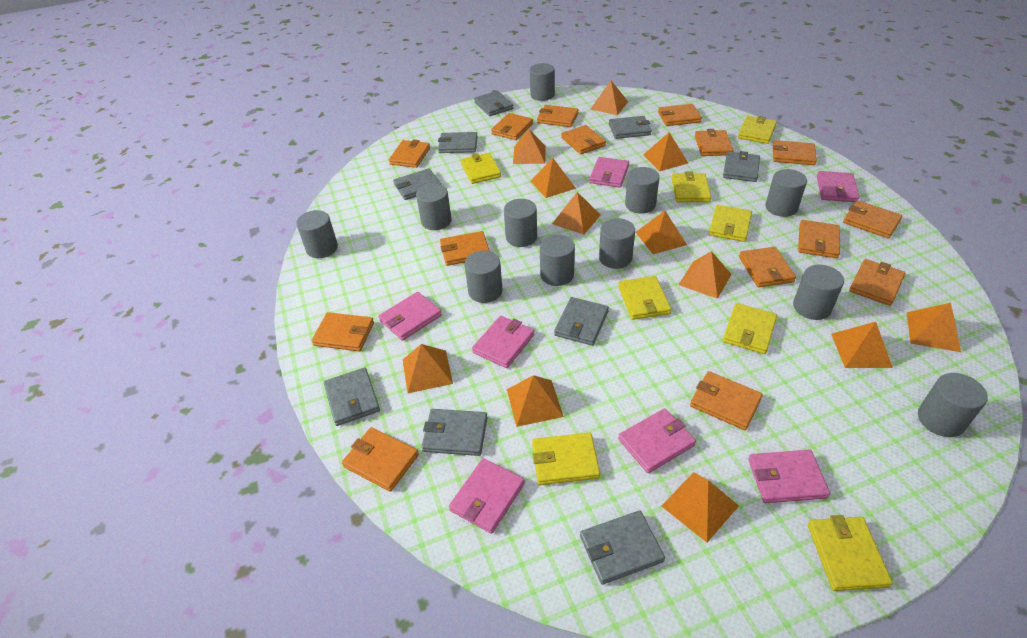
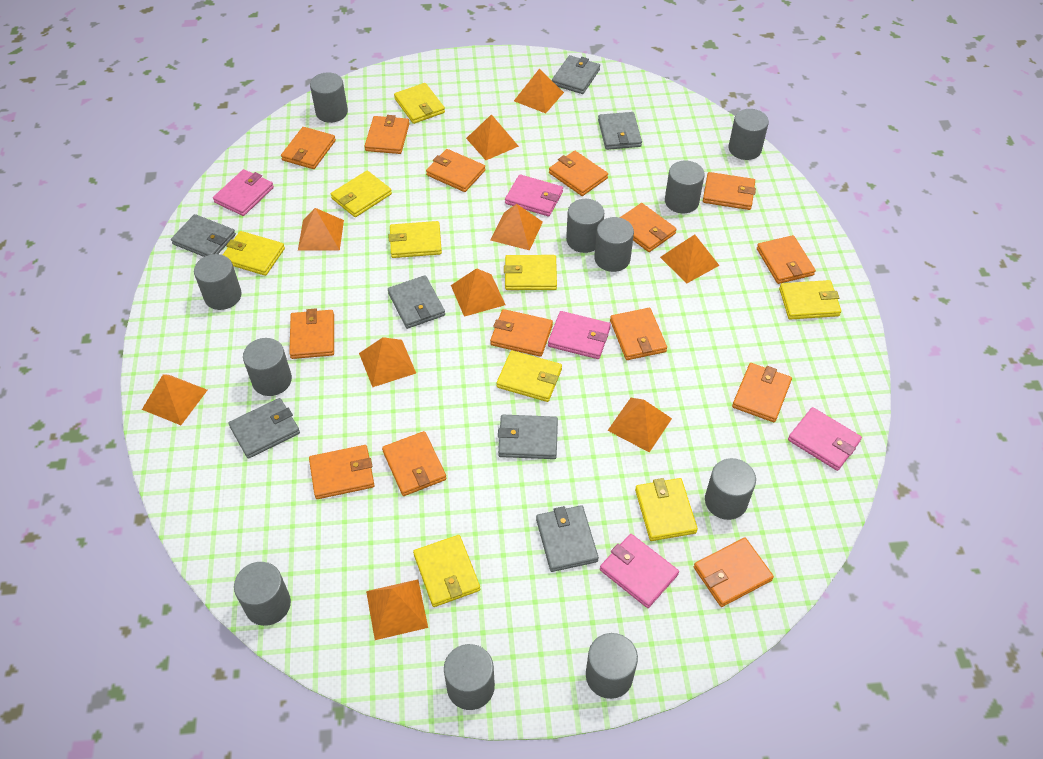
grey wallet: 9 -> 7
orange pyramid: 12 -> 10
orange wallet: 15 -> 14
pink wallet: 7 -> 5
yellow wallet: 8 -> 9

